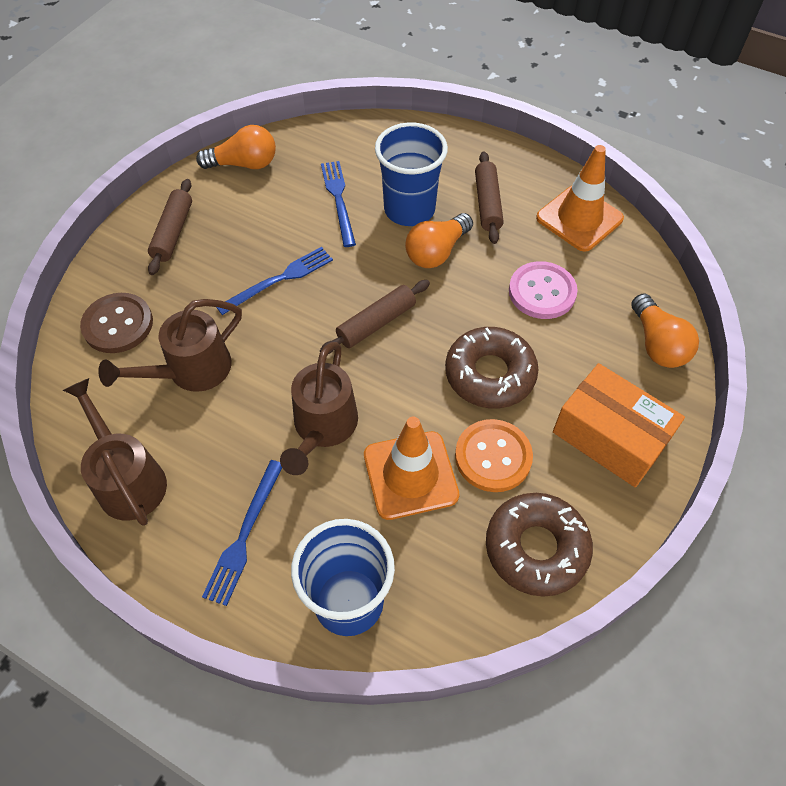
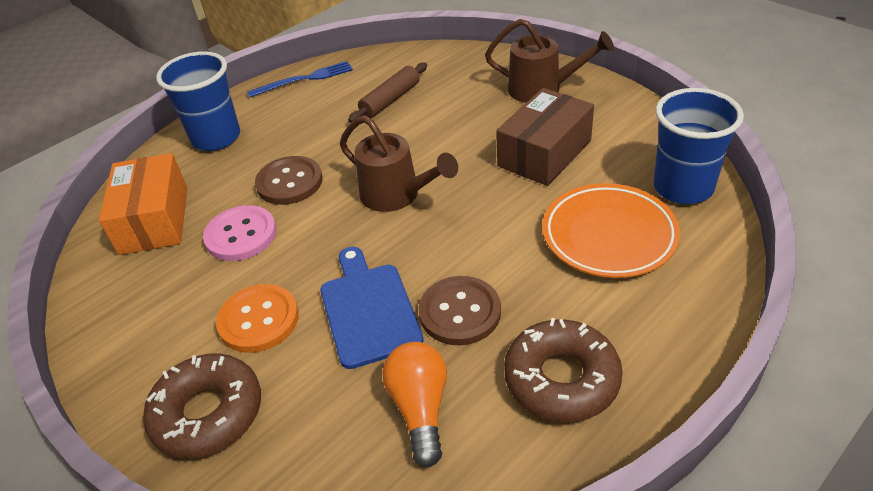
blue cutting board: 0 -> 1
blue fork: 3 -> 1
brown box: 0 -> 1
brown button: 1 -> 2
brown rolling pin: 3 -> 1
brown watering can: 3 -> 2
orange light bulb: 3 -> 1
orange plate: 0 -> 1
orange traffic cone: 2 -> 0

